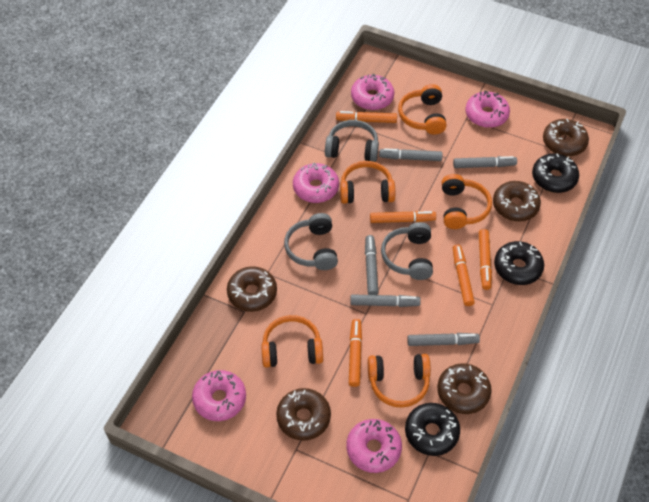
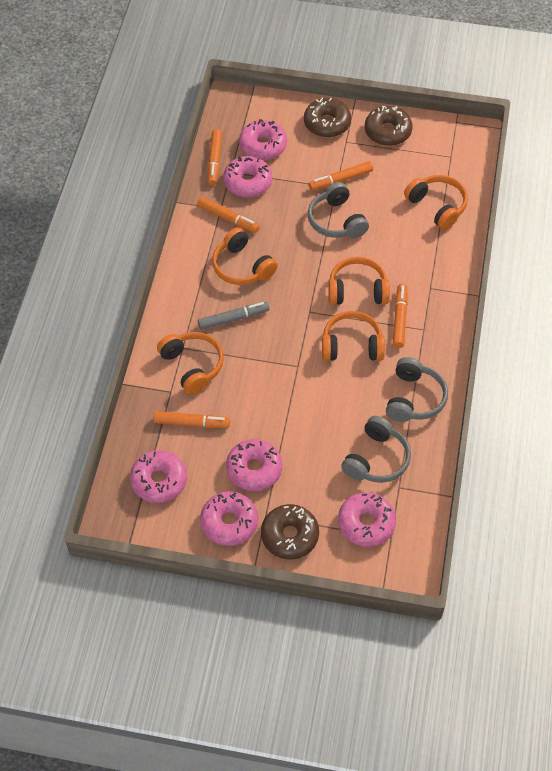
black donut: 3 -> 0
brown donut: 5 -> 3
grey marker: 5 -> 1
pink donut: 5 -> 6

